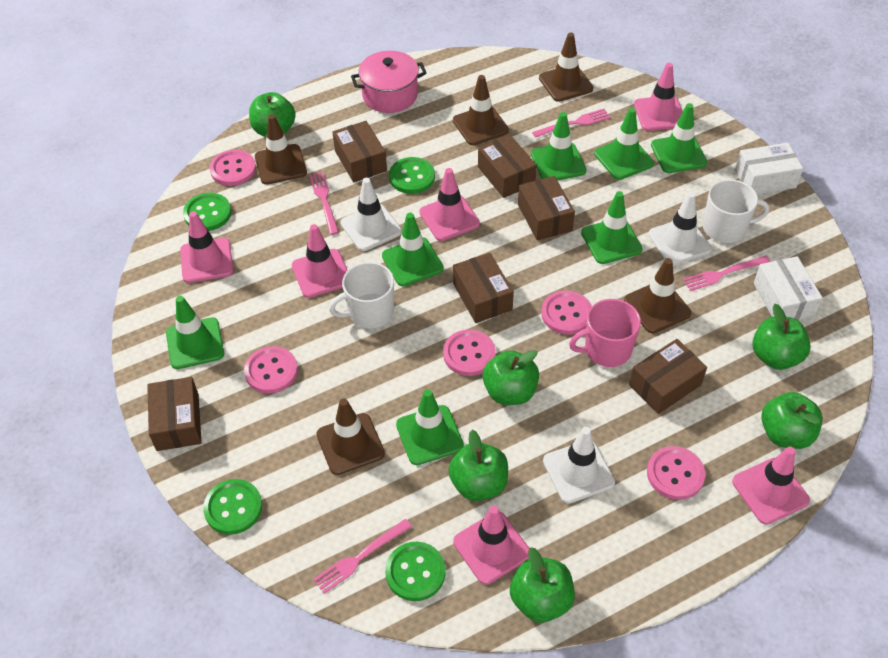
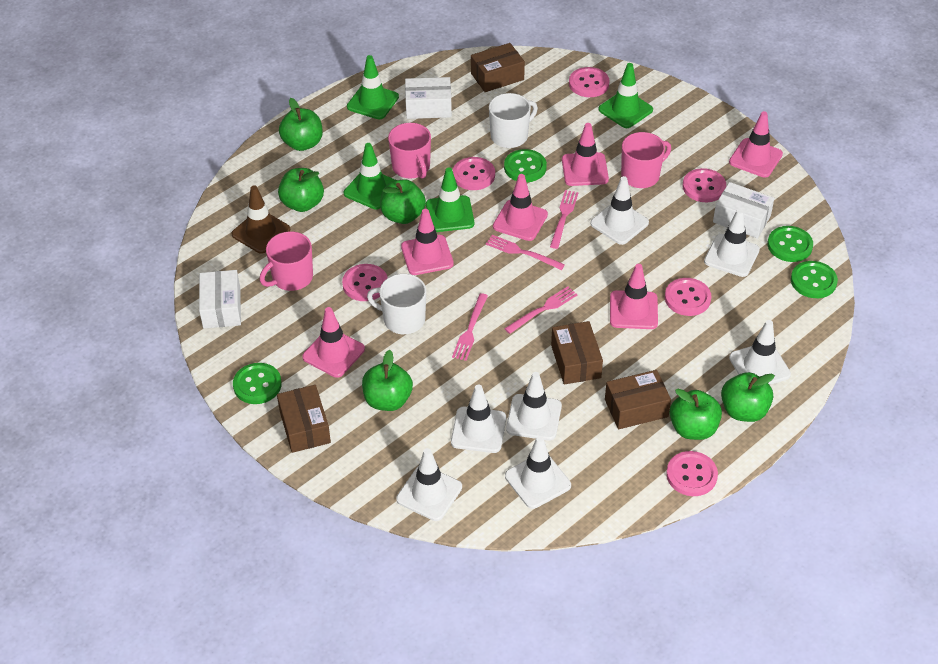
brown box: 6 -> 4
brown traffic cone: 5 -> 1
green traffic cone: 7 -> 4
pink button: 5 -> 6
pink mug: 1 -> 3
pink pot: 1 -> 0
white box: 2 -> 3
white traffic cone: 3 -> 7

